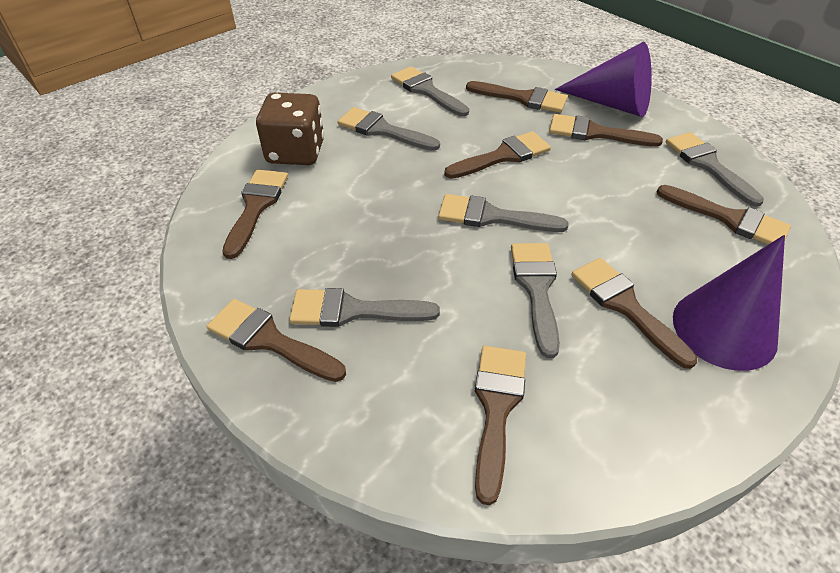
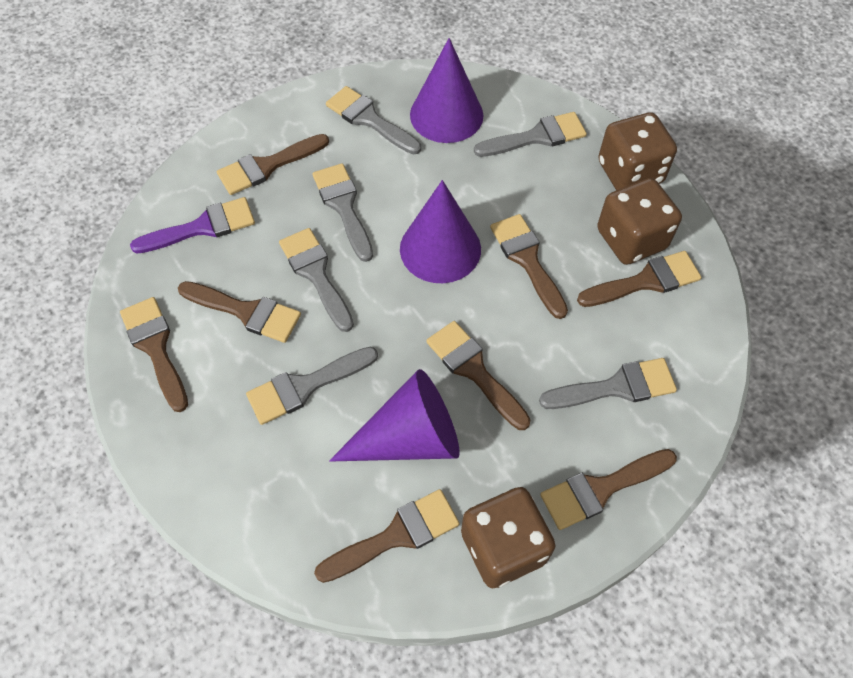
brown dice: 1 -> 3
purple brush: 0 -> 1
purple cone: 2 -> 3

